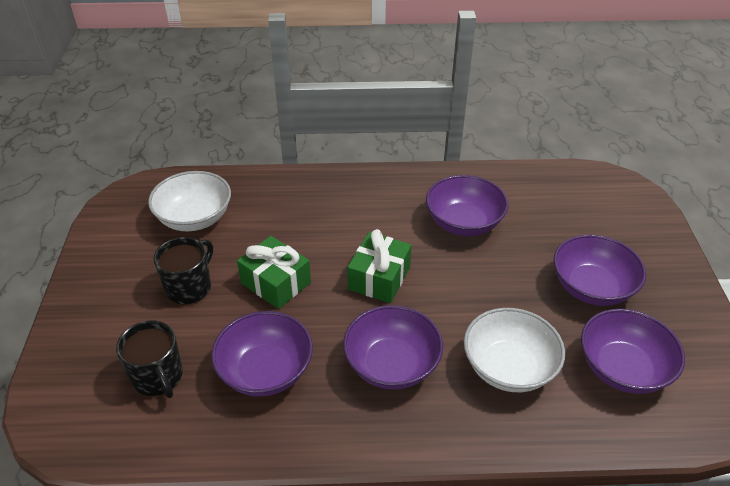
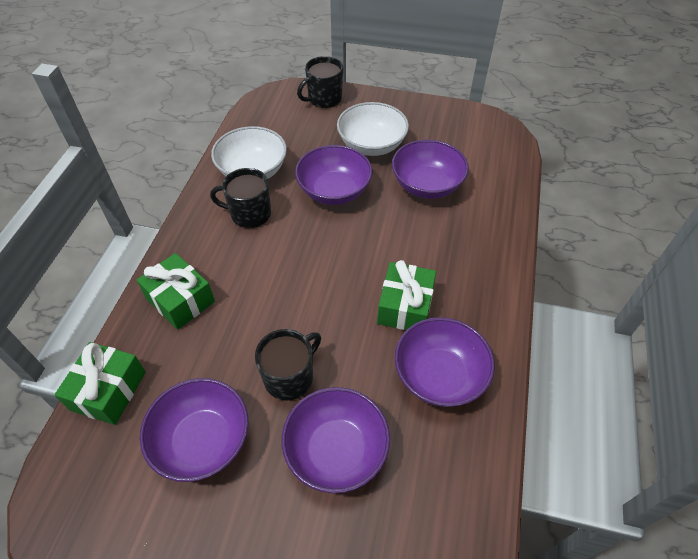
black mug: 2 -> 3
green gift: 2 -> 3

